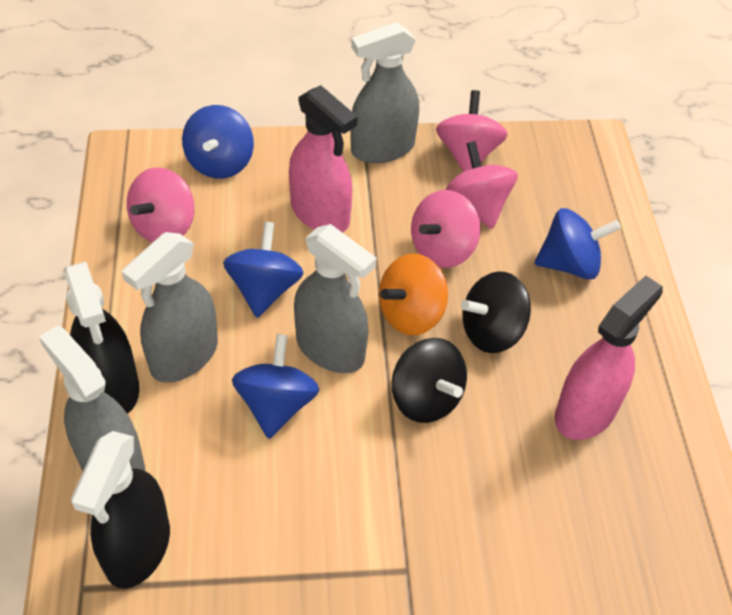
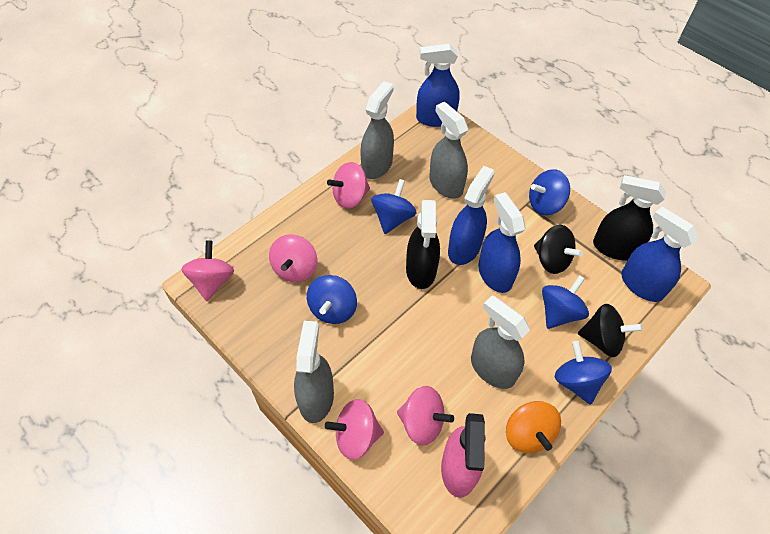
blue spinning top: 4 -> 5
blue spray bottle: 0 -> 4
pink spinning top: 4 -> 5
pink spray bottle: 2 -> 1

